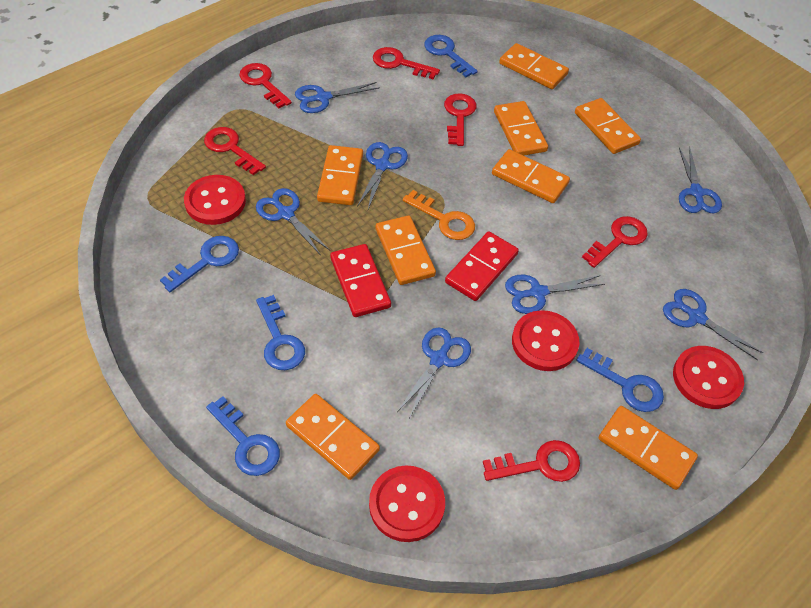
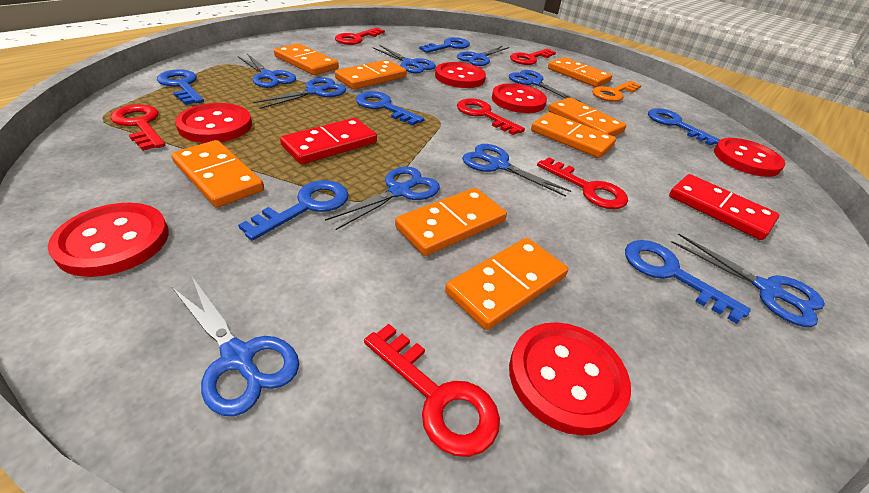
blue key: 5 -> 6
blue scissors: 7 -> 9
red button: 4 -> 6

